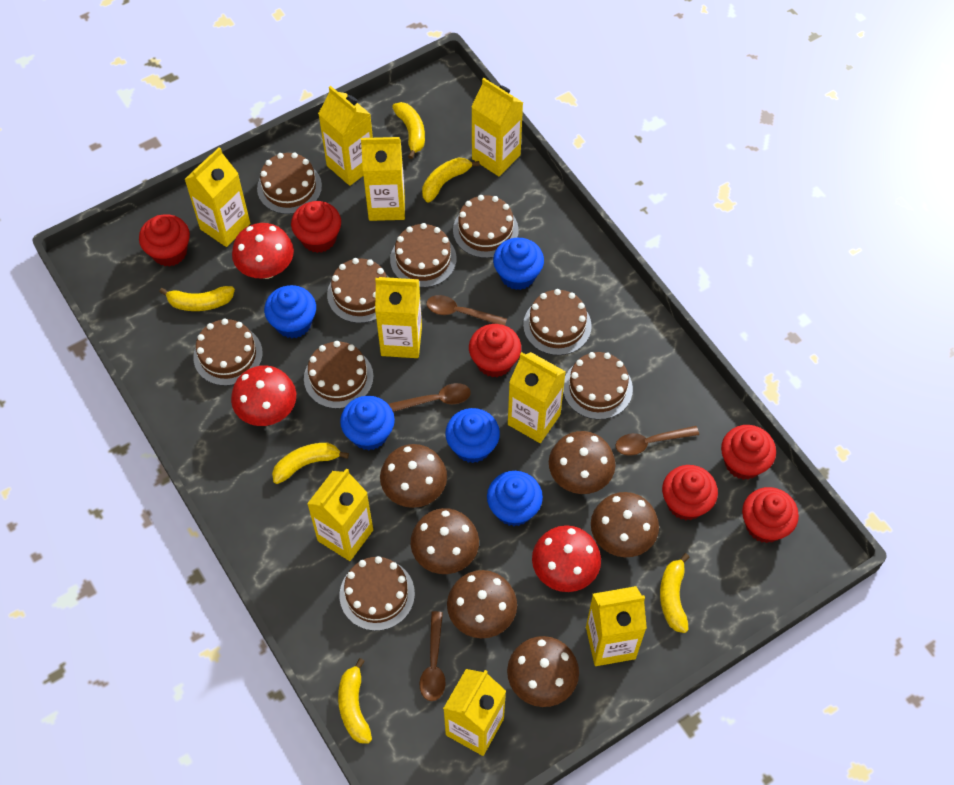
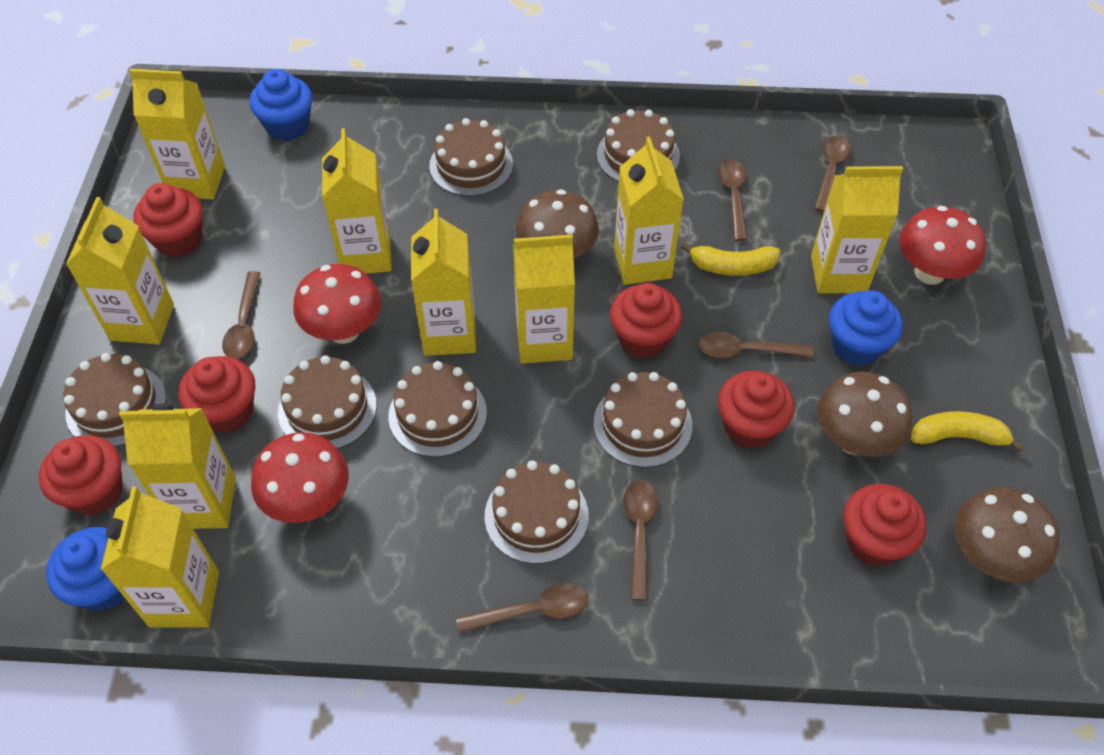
blue cupcake: 5 -> 3
brown cake: 9 -> 7
brown mushroom: 6 -> 3
brown spoon: 4 -> 6
yellow banana: 6 -> 2

